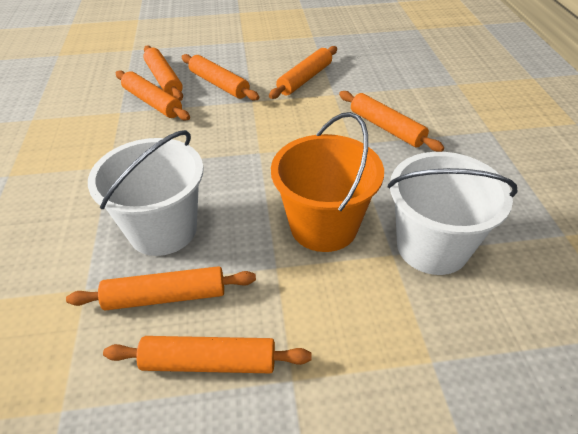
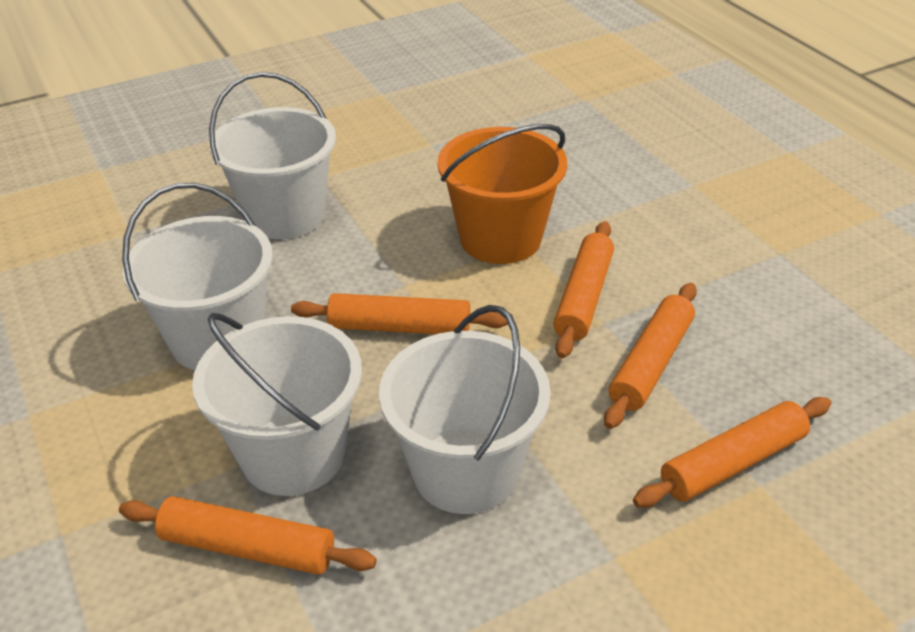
orange rolling pin: 7 -> 5
white bucket: 2 -> 4

